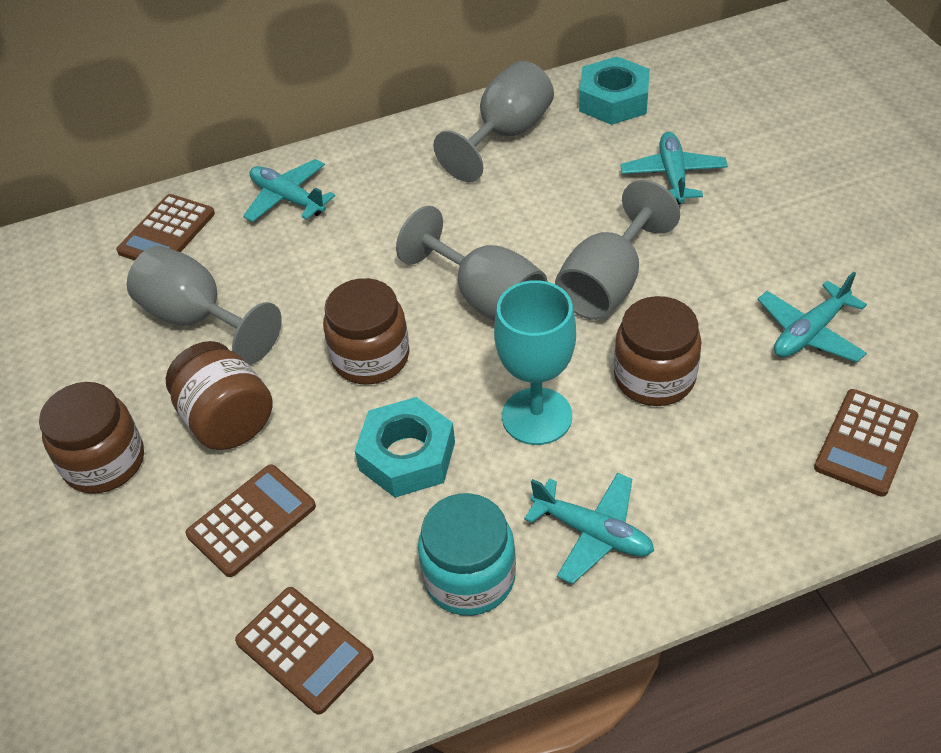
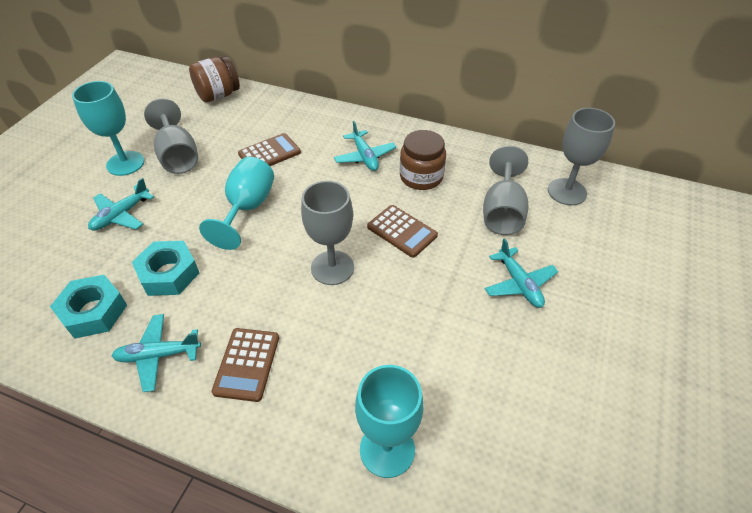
brown calculator: 4 -> 3
brown jar: 4 -> 2
turquoise goblet: 1 -> 3
turquoise jar: 1 -> 0

